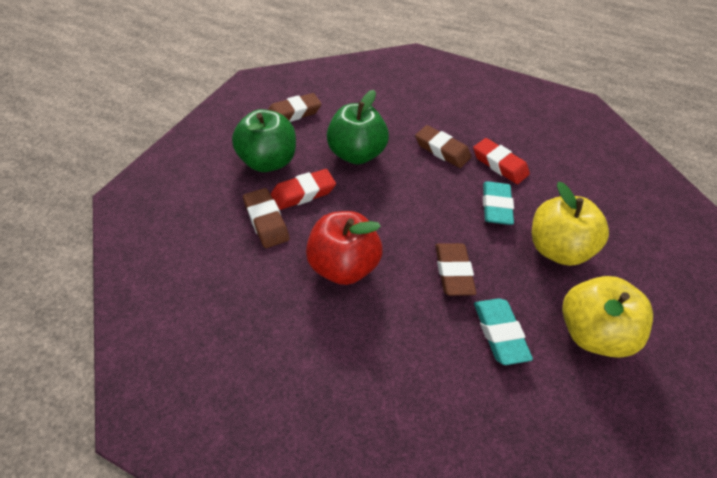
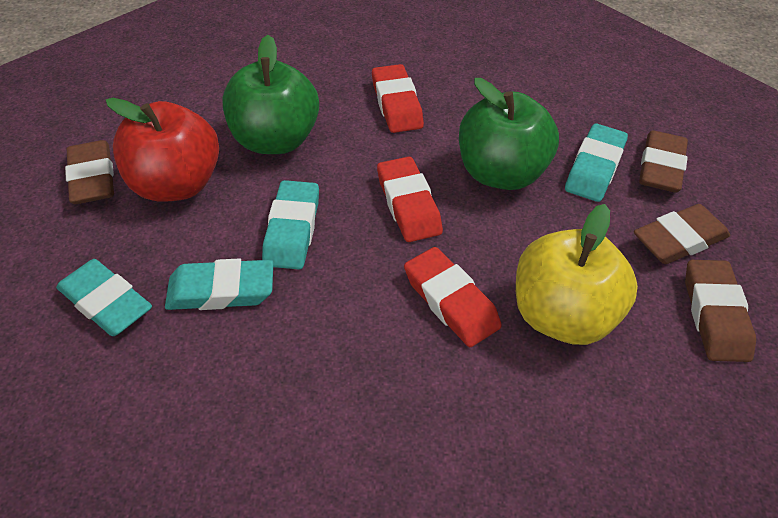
red eraser: 2 -> 3
turquoise eraser: 2 -> 4
yellow apple: 2 -> 1

